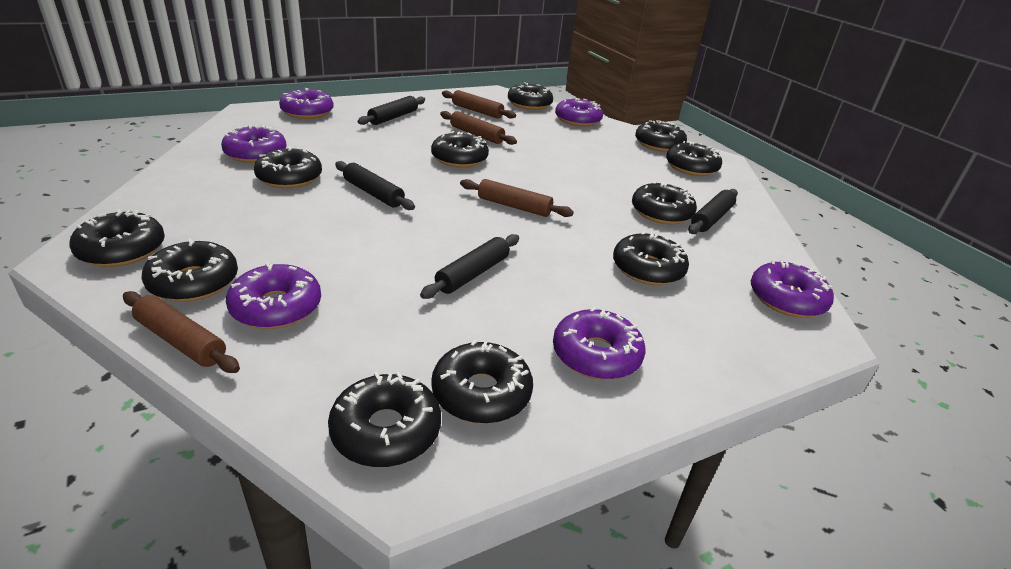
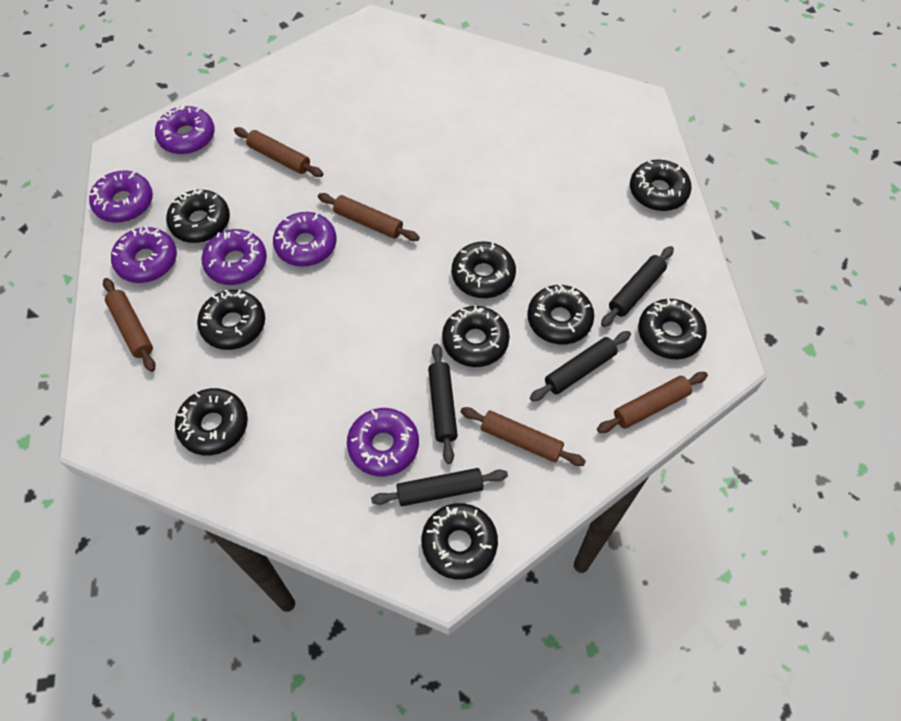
black donut: 11 -> 9
brown rolling pin: 4 -> 5

